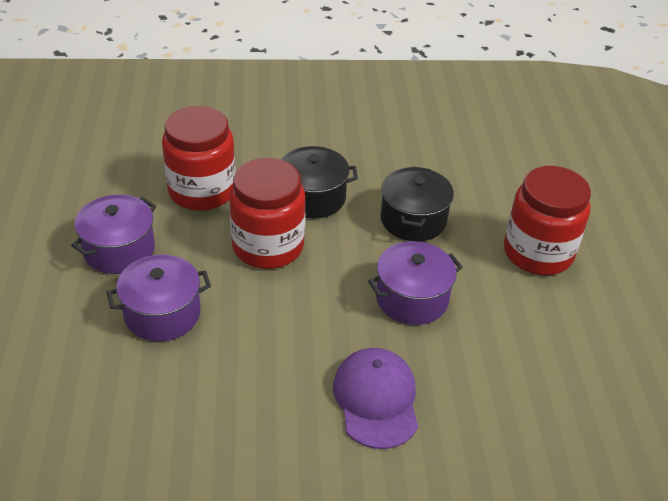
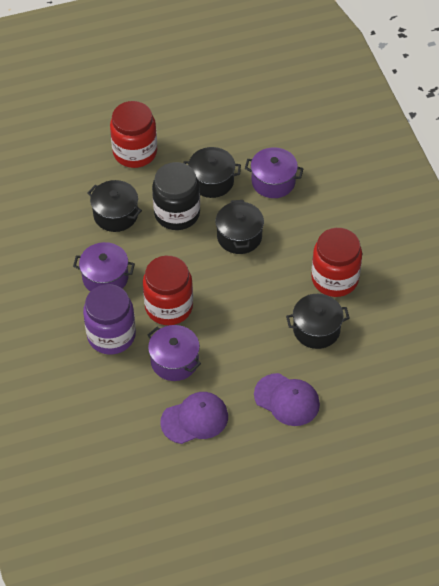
black jar: 0 -> 1
black pot: 2 -> 4
purple cap: 1 -> 2
purple jar: 0 -> 1

